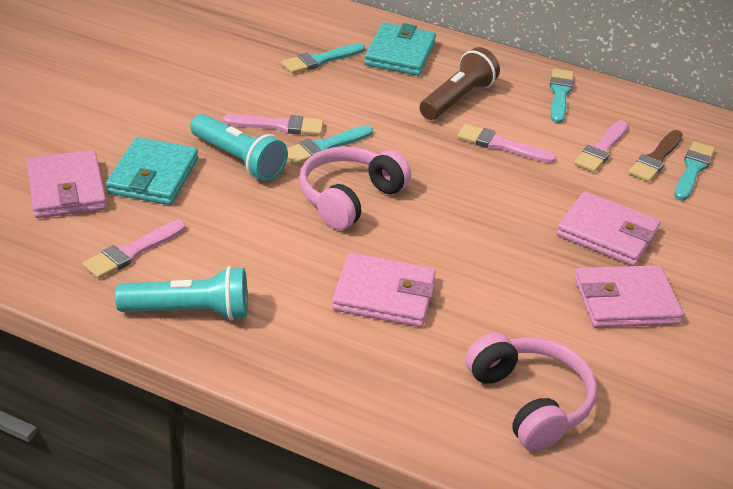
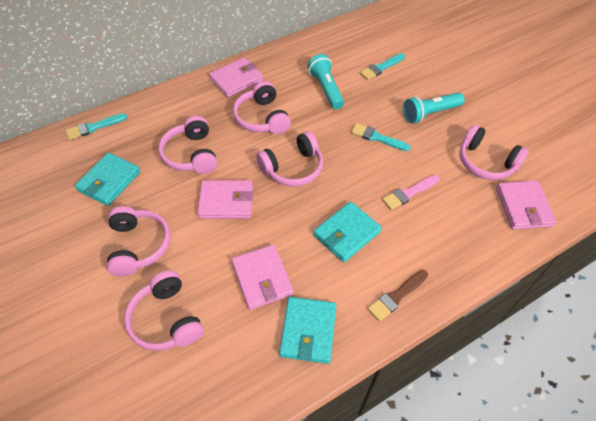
brown flashlight: 1 -> 0
pink brush: 4 -> 1
pink headphones: 2 -> 6
turquoise brush: 4 -> 3
turquoise wallet: 2 -> 3

